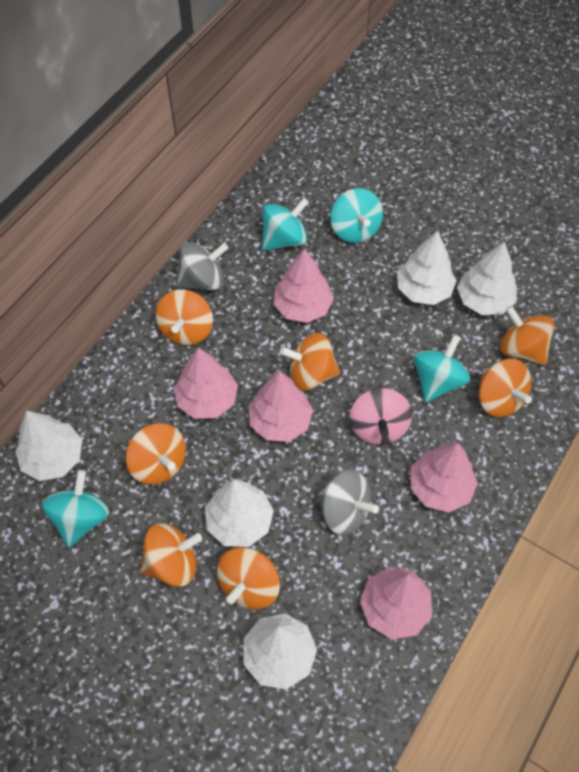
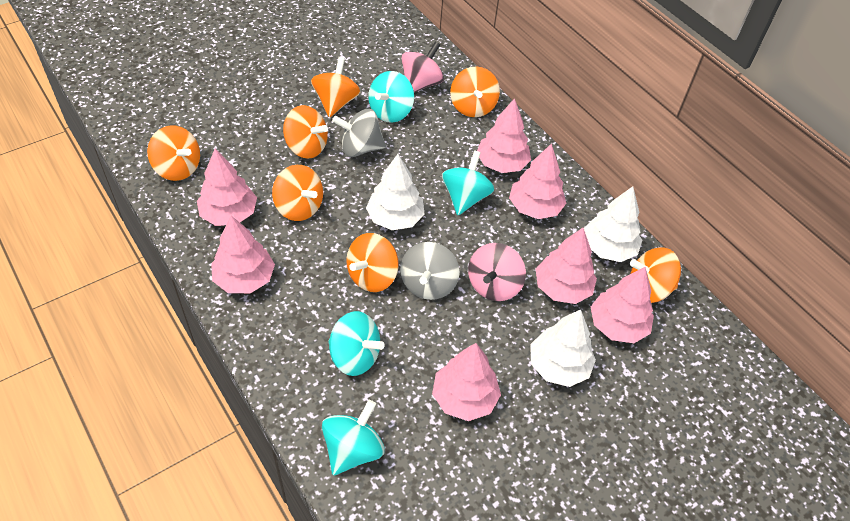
pink spinning top: 1 -> 2
pink tree: 5 -> 7
white tree: 5 -> 3

